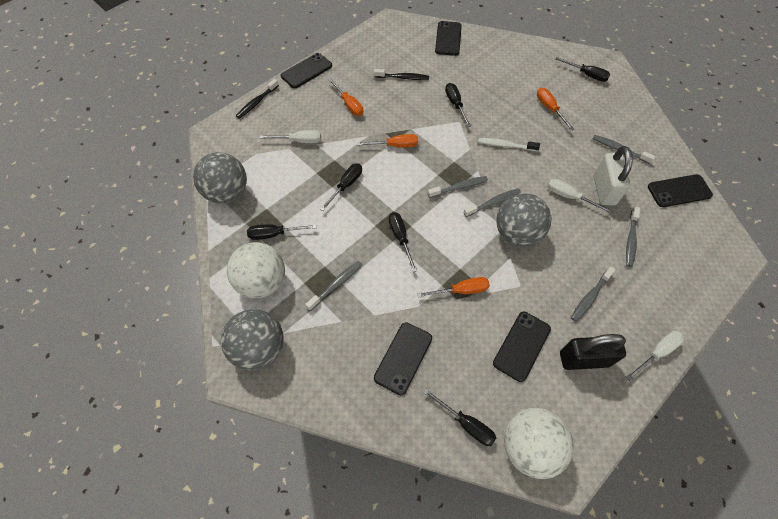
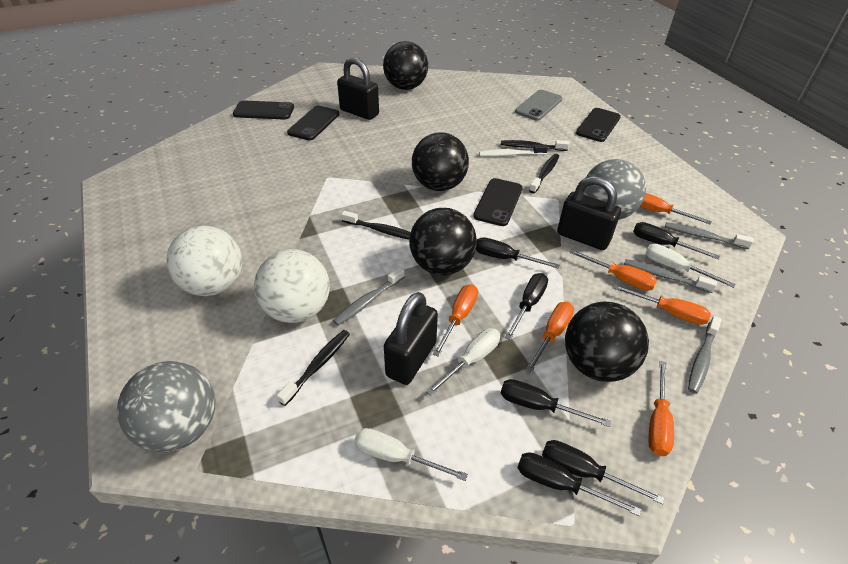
black ball: 0 -> 4
black padlock: 1 -> 3
black phone: 5 -> 4
black toothbrush: 2 -> 4
grey ball: 3 -> 2
grey phone: 0 -> 1
grey toothbrush: 6 -> 4
orange screwdriver: 4 -> 6
white padlock: 1 -> 0

